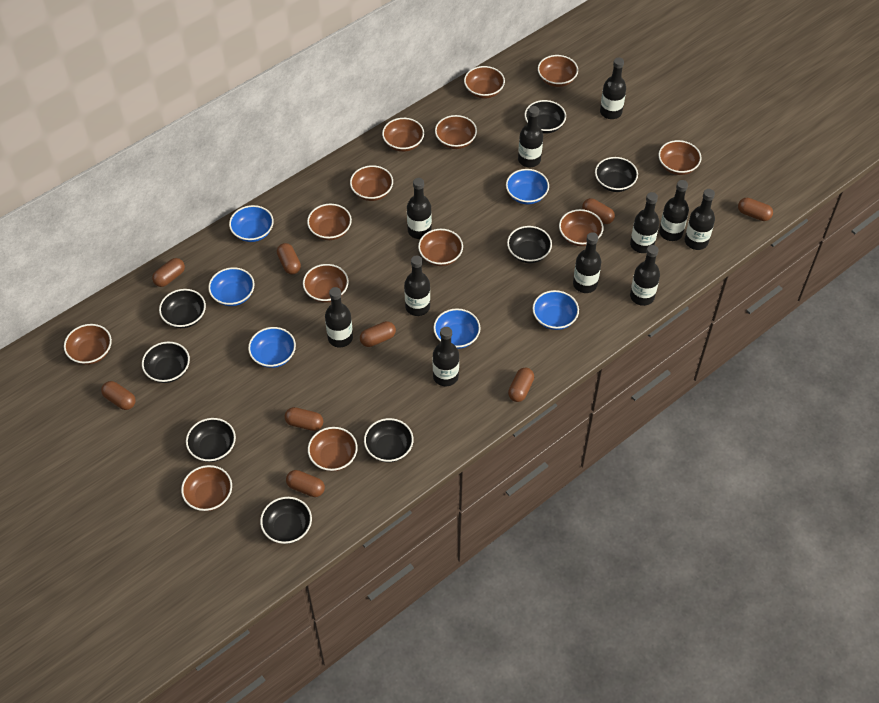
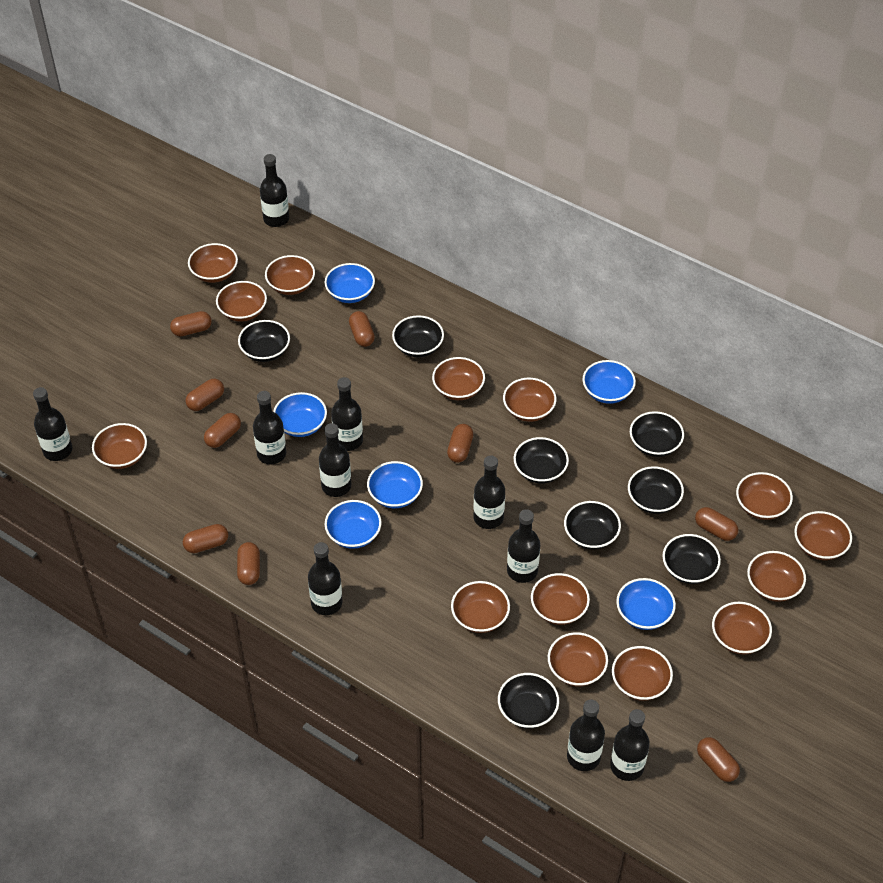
black bottle: 11 -> 10
brown bowl: 13 -> 14

